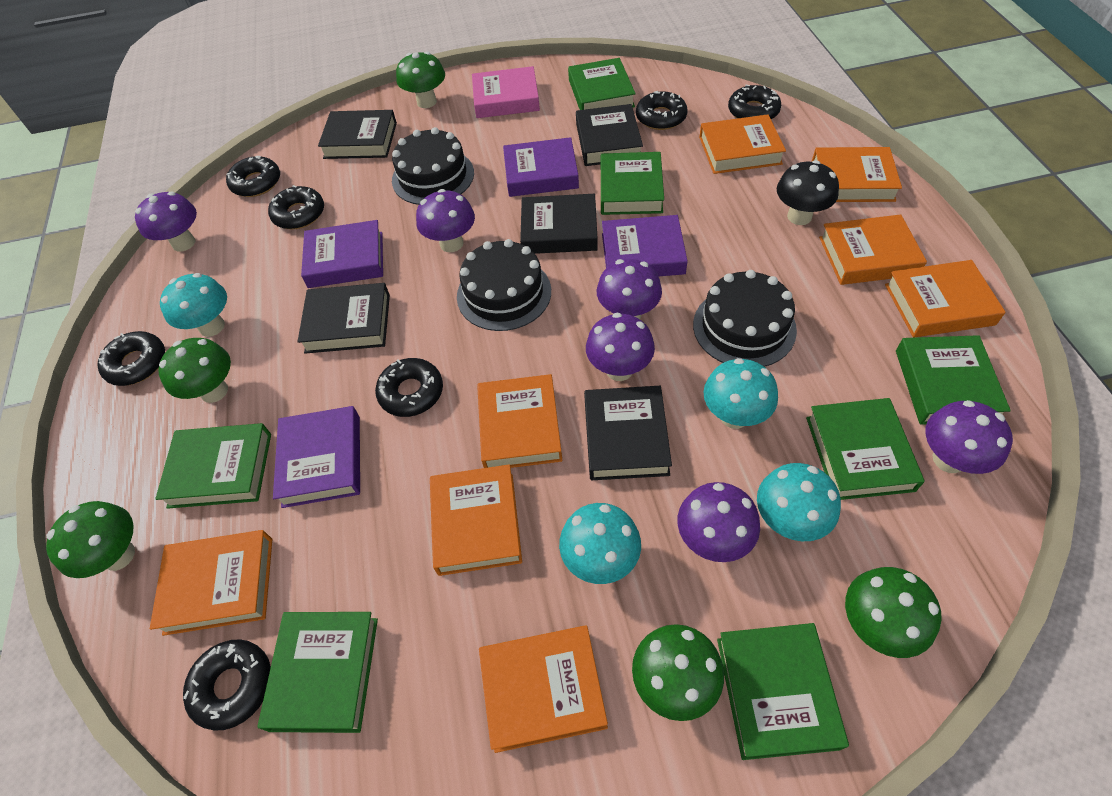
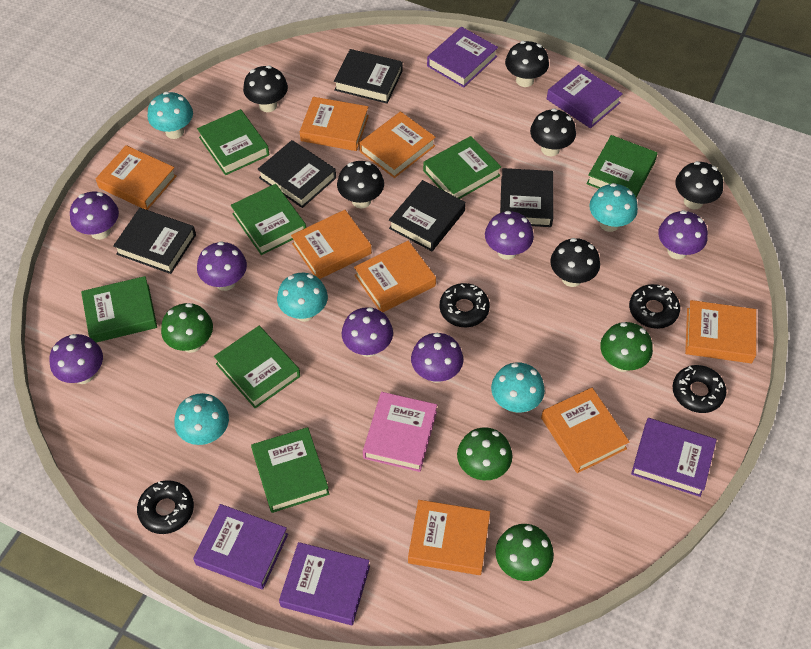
black cake: 3 -> 0
black donut: 7 -> 4
black mushroom: 1 -> 6
green mushroom: 5 -> 4
purple book: 4 -> 5
purple mushroom: 6 -> 7
turquoise mushroom: 4 -> 5

